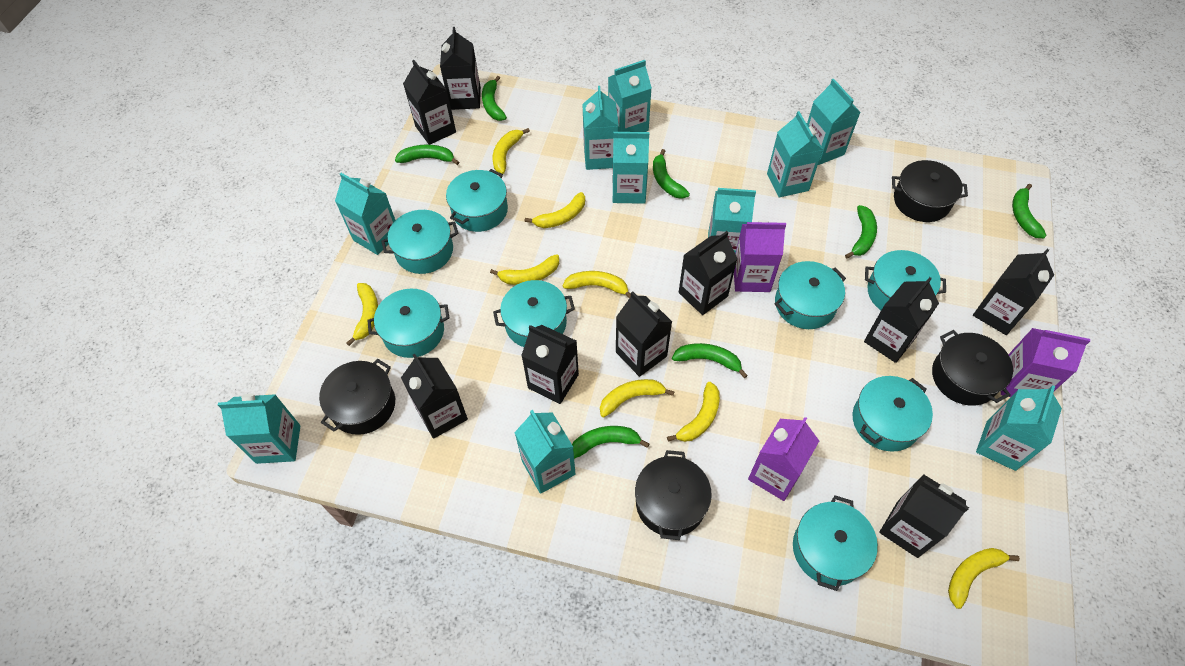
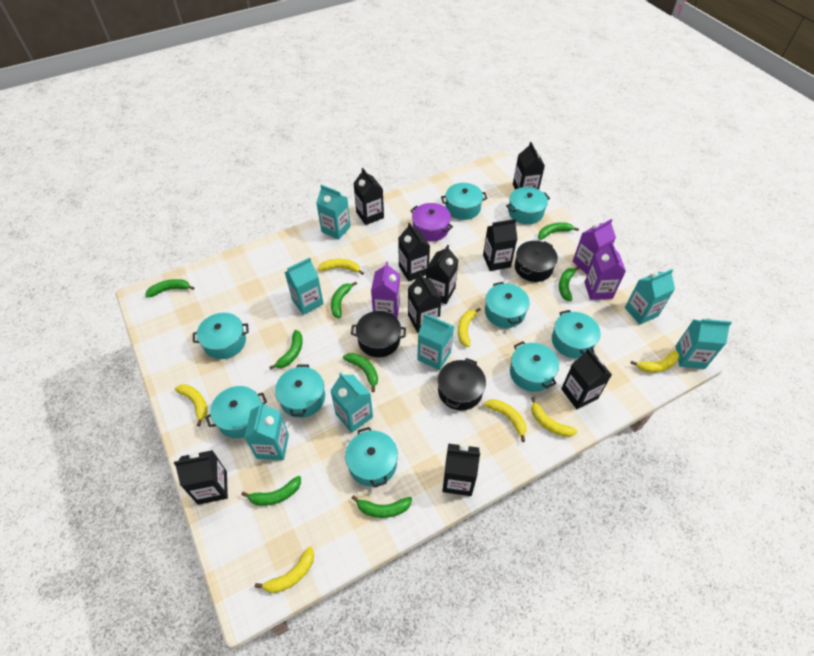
black pot: 4 -> 3
green banana: 7 -> 8
purple pot: 0 -> 1
turquoise carton: 10 -> 7
turquoise pot: 8 -> 9
yellow banana: 8 -> 7

